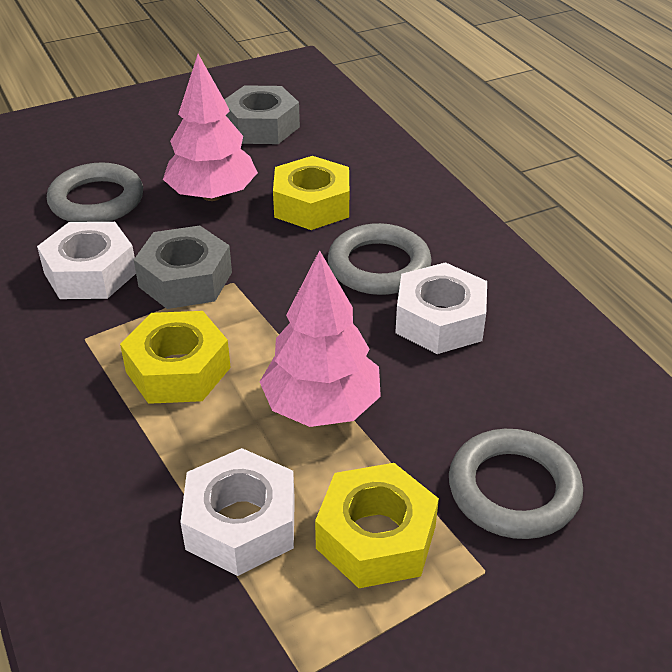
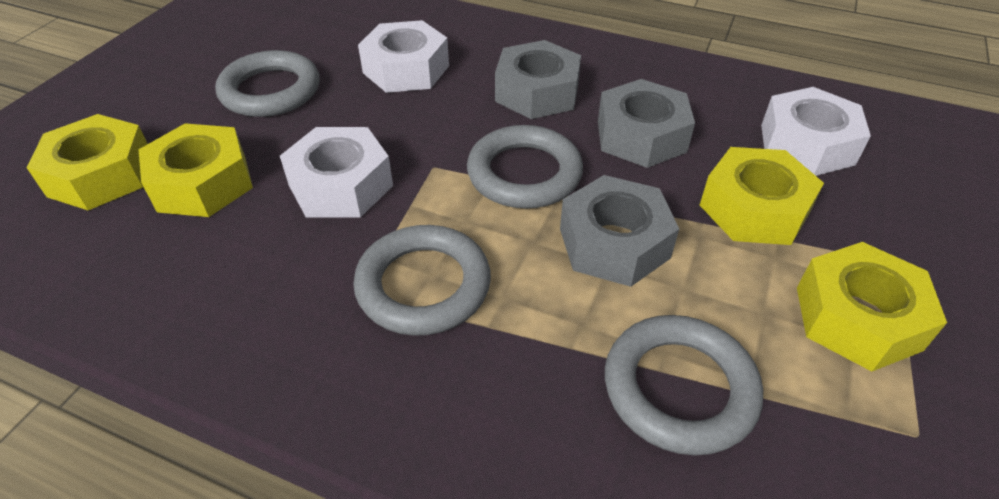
grey nut: 2 -> 3
grey ring: 3 -> 4
pink tree: 2 -> 0
yellow nut: 3 -> 4

